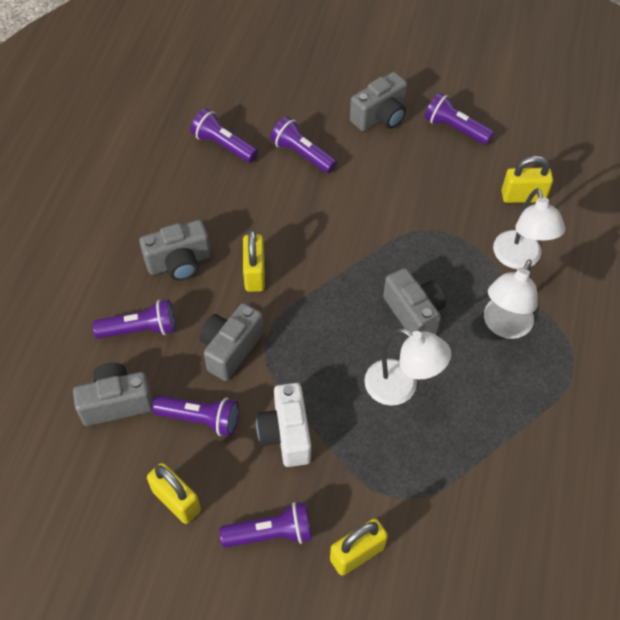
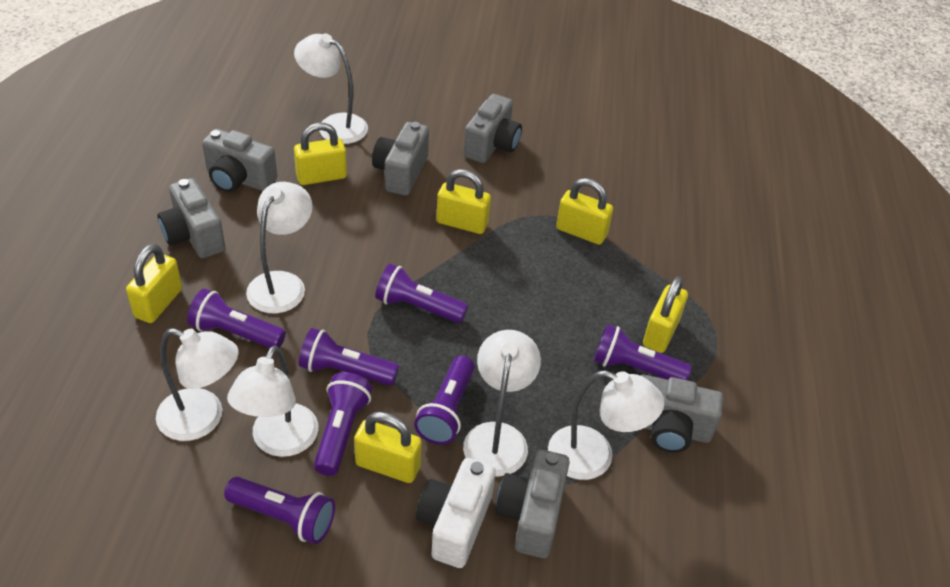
grey camera: 5 -> 6
purple flashlight: 6 -> 7
white lamp: 3 -> 6
yellow padlock: 4 -> 6

